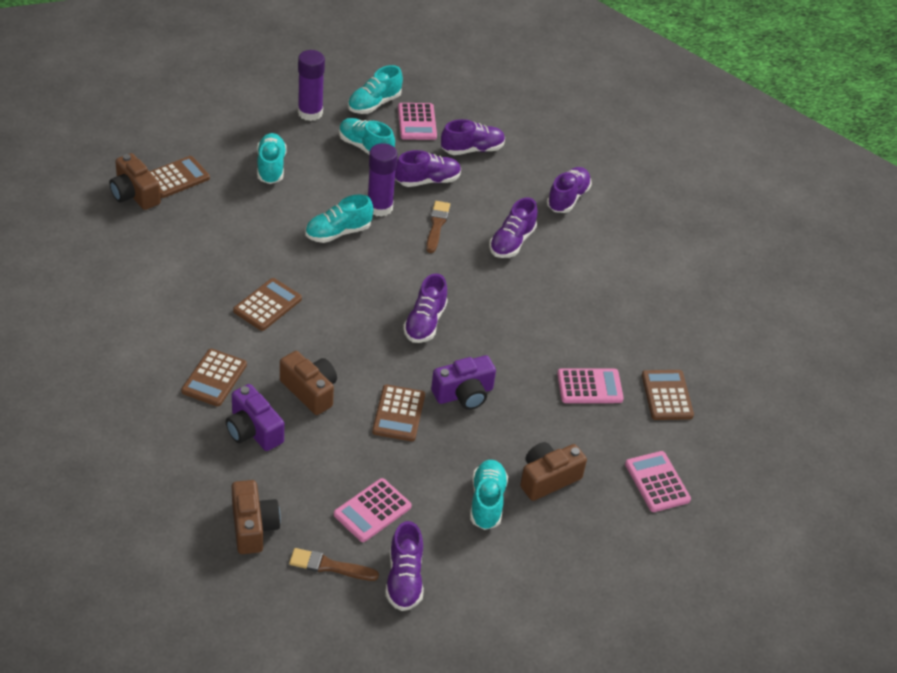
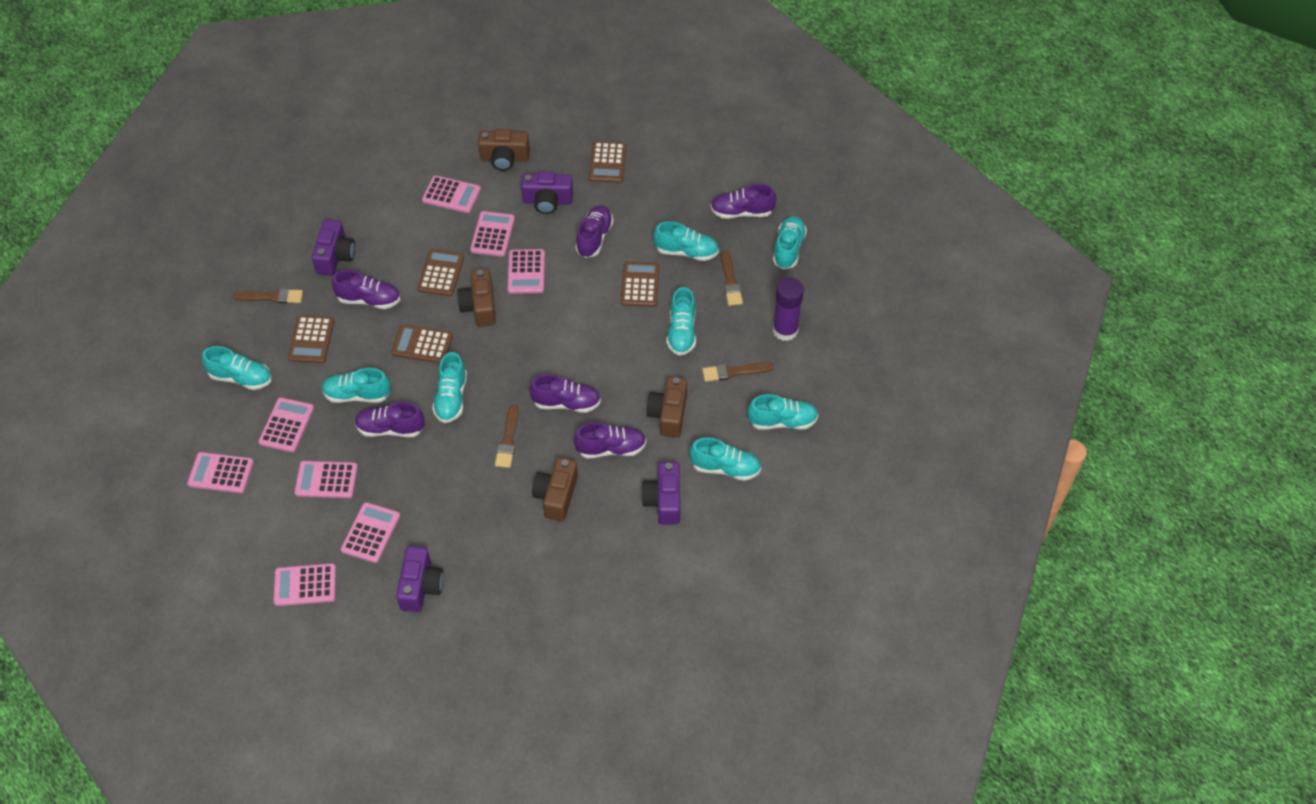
brown brush: 2 -> 4
pink calculator: 4 -> 8
purple camera: 2 -> 4
purple glue stick: 2 -> 1
turquoise shoe: 5 -> 8

